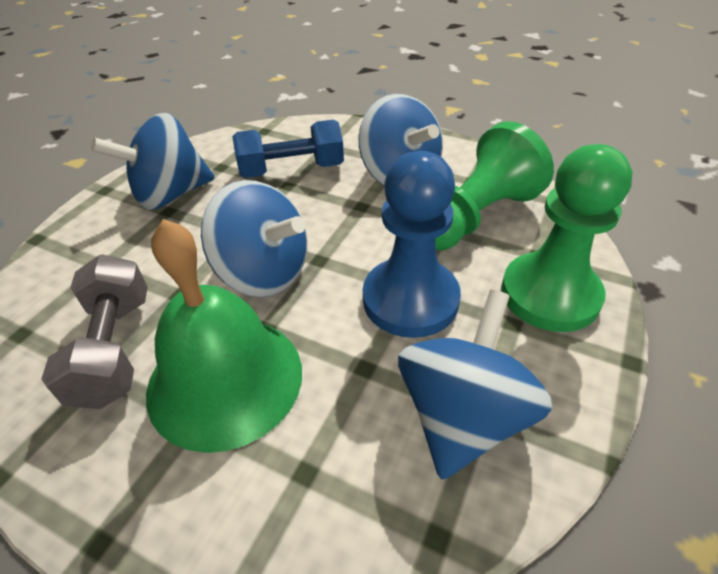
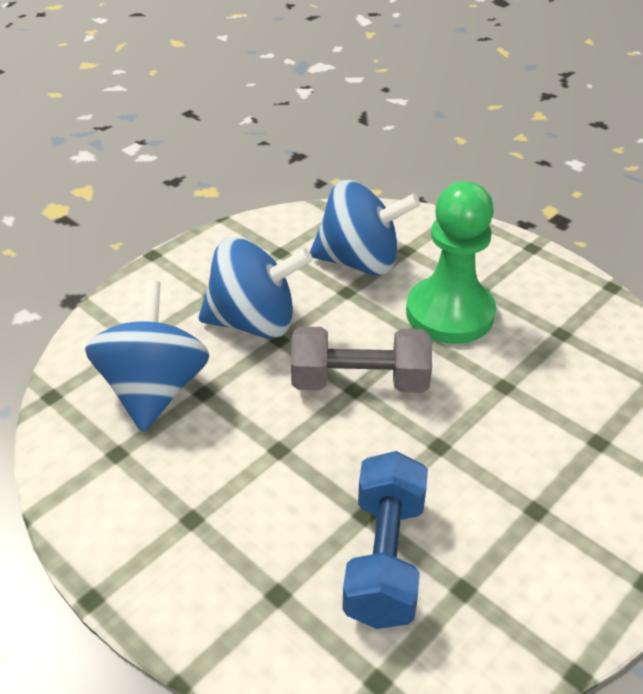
blue pawn: 1 -> 0
blue spinning top: 4 -> 3
green bell: 1 -> 0
green pawn: 2 -> 1

